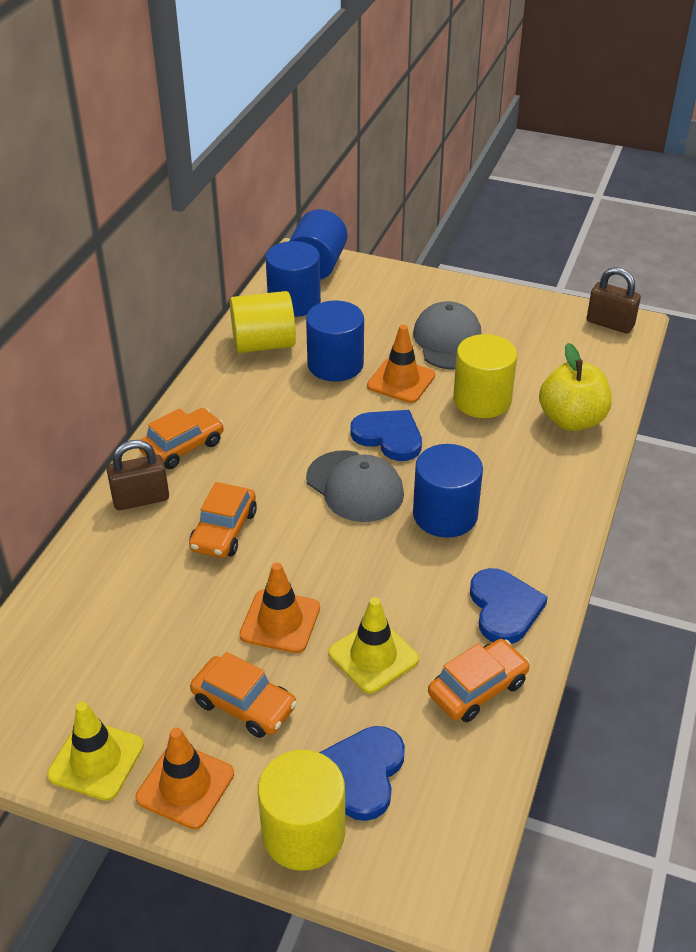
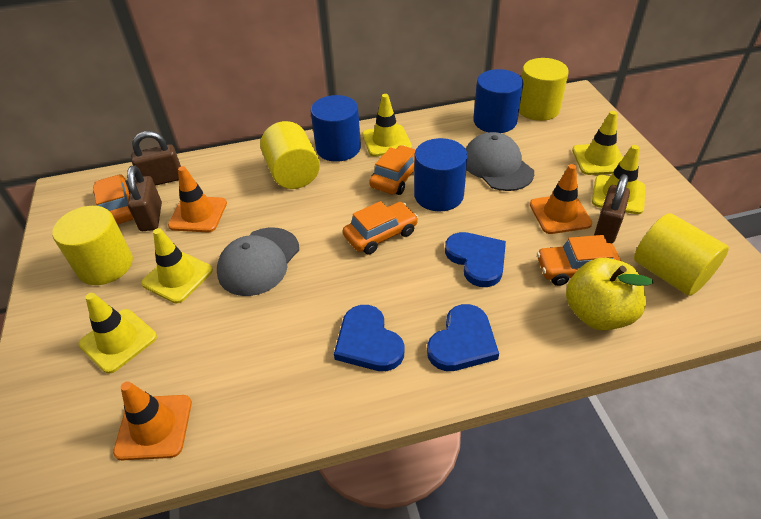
blue cylinder: 4 -> 3
brown padlock: 2 -> 3
yellow cylinder: 3 -> 4
yellow traffic cone: 2 -> 5

